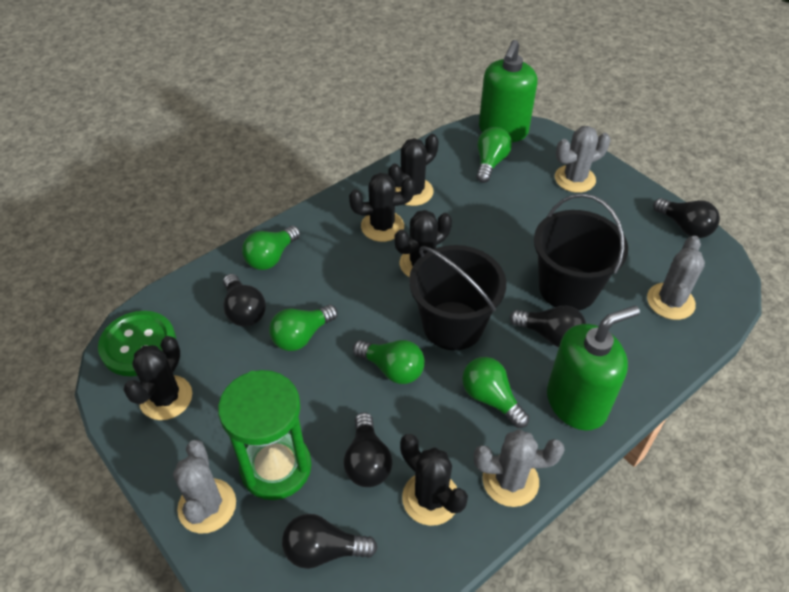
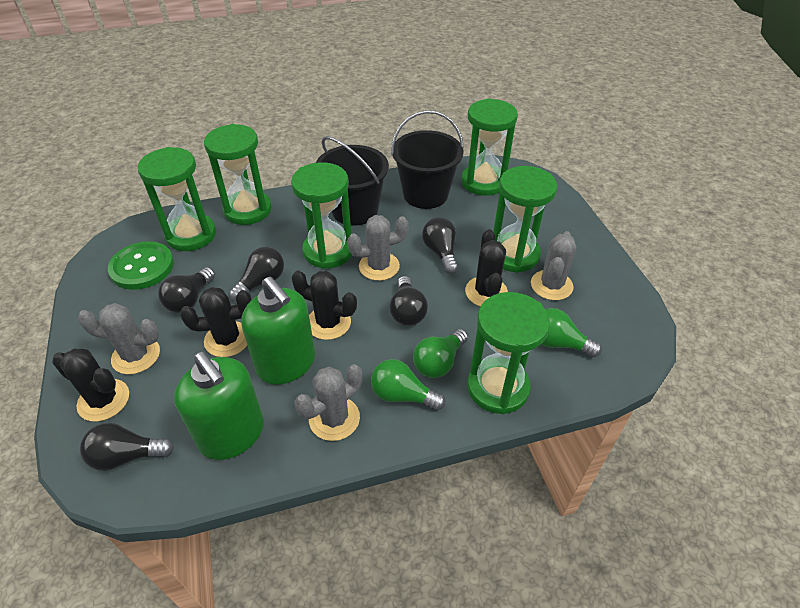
black cactus: 5 -> 4
green hourglass: 1 -> 6
green light bulb: 5 -> 3

